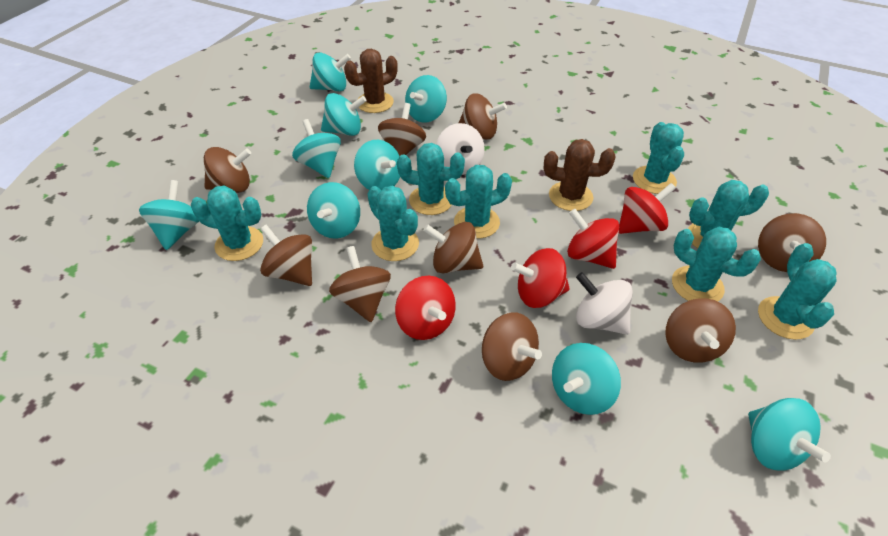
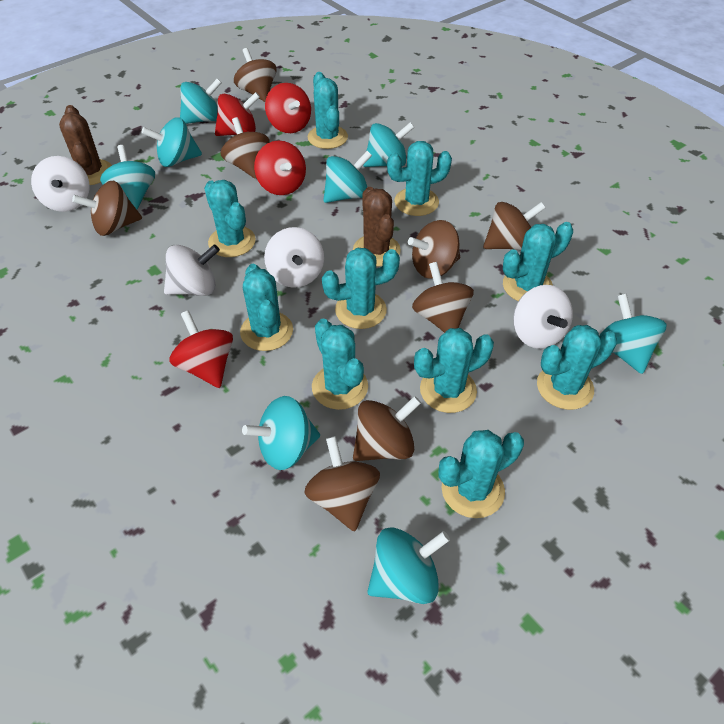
brown spinning top: 9 -> 8
turquoise cactus: 8 -> 10
turquoise spinning top: 9 -> 8
white spinning top: 2 -> 4

